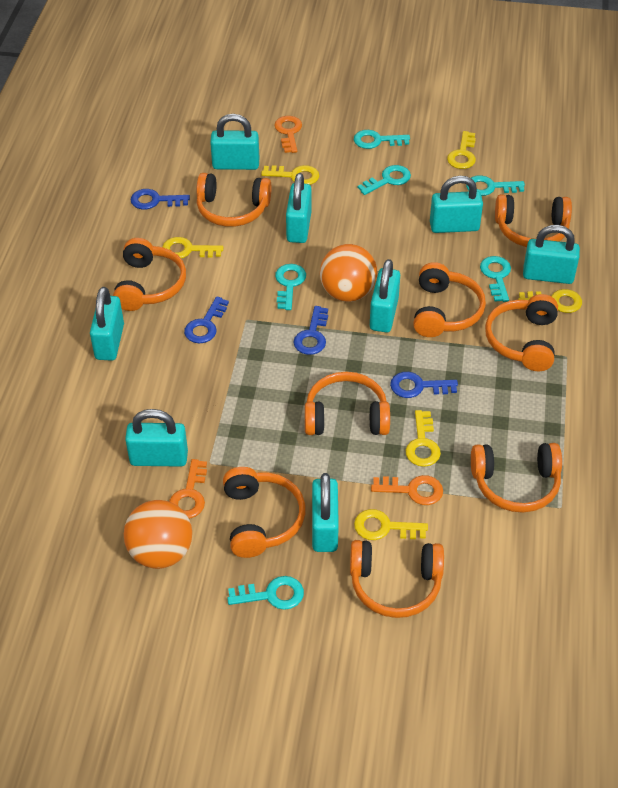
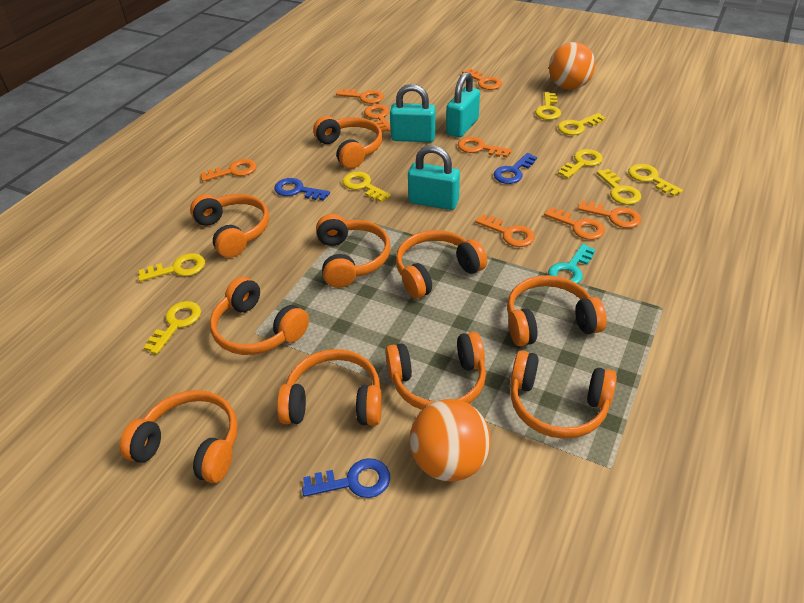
blue key: 4 -> 3
orange headphones: 9 -> 10
orange key: 3 -> 8
turquoise key: 6 -> 1
turquoise padlock: 8 -> 3
yellow key: 6 -> 8

